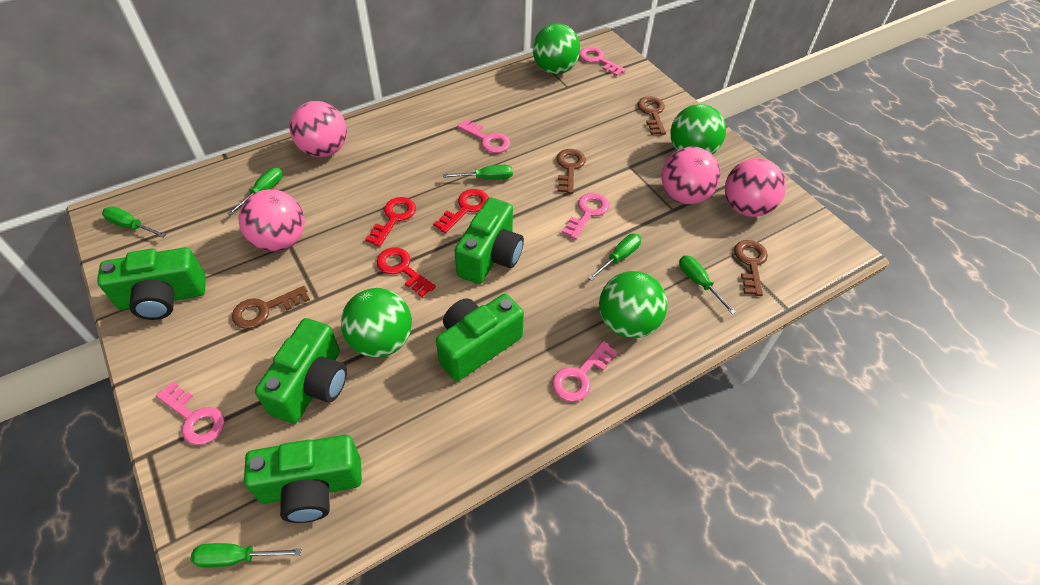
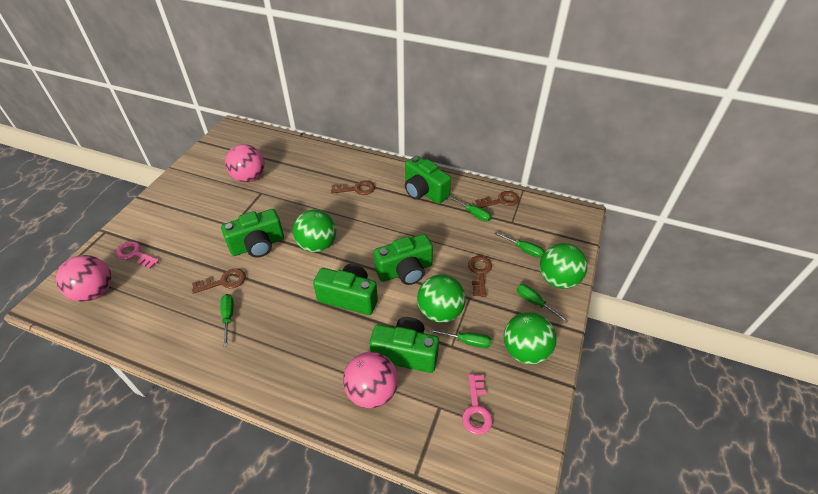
green screwdriver: 6 -> 5
pink ball: 4 -> 3
pink key: 5 -> 2
red key: 3 -> 0

